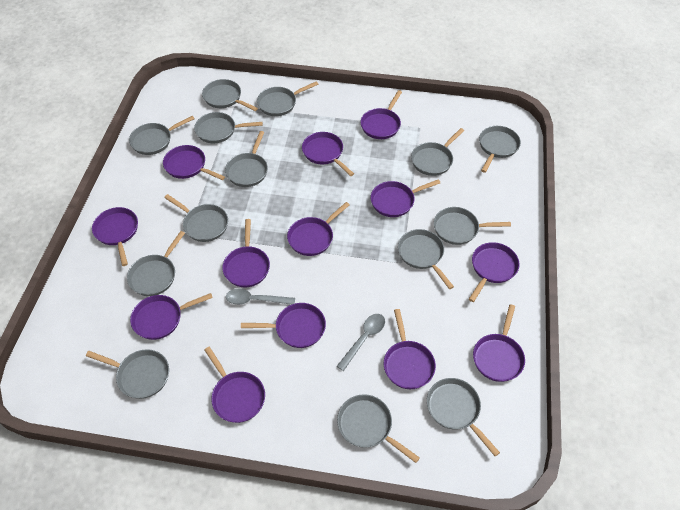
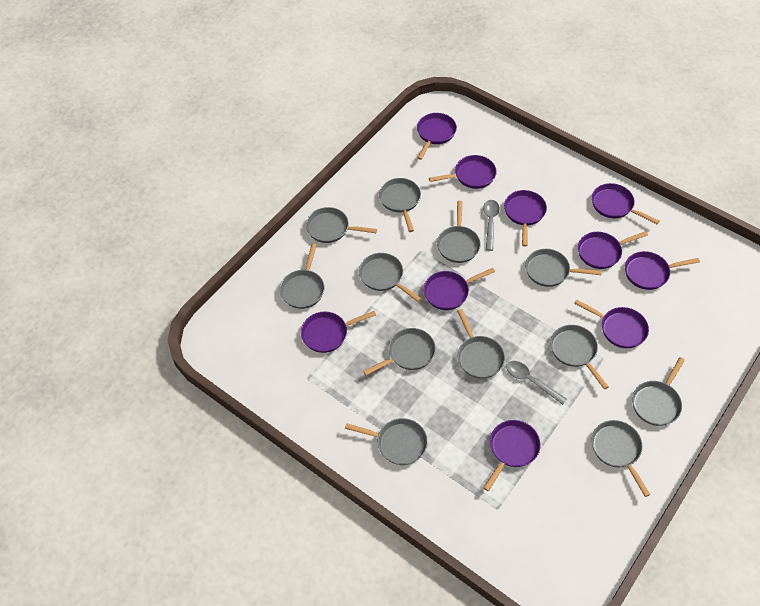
grey pan: 14 -> 12
purple pan: 13 -> 10

